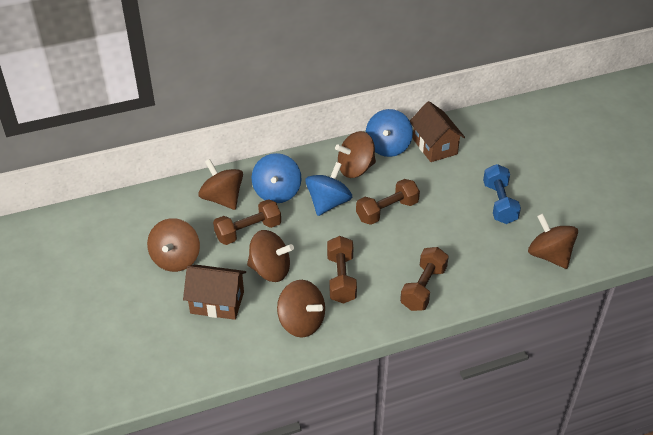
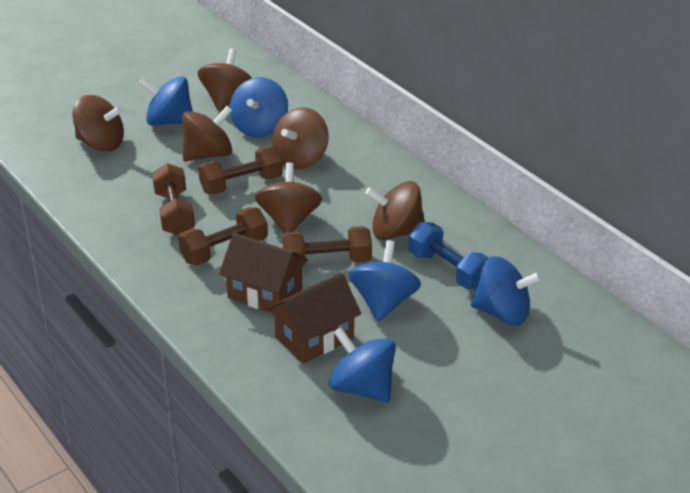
blue spinning top: 3 -> 5

